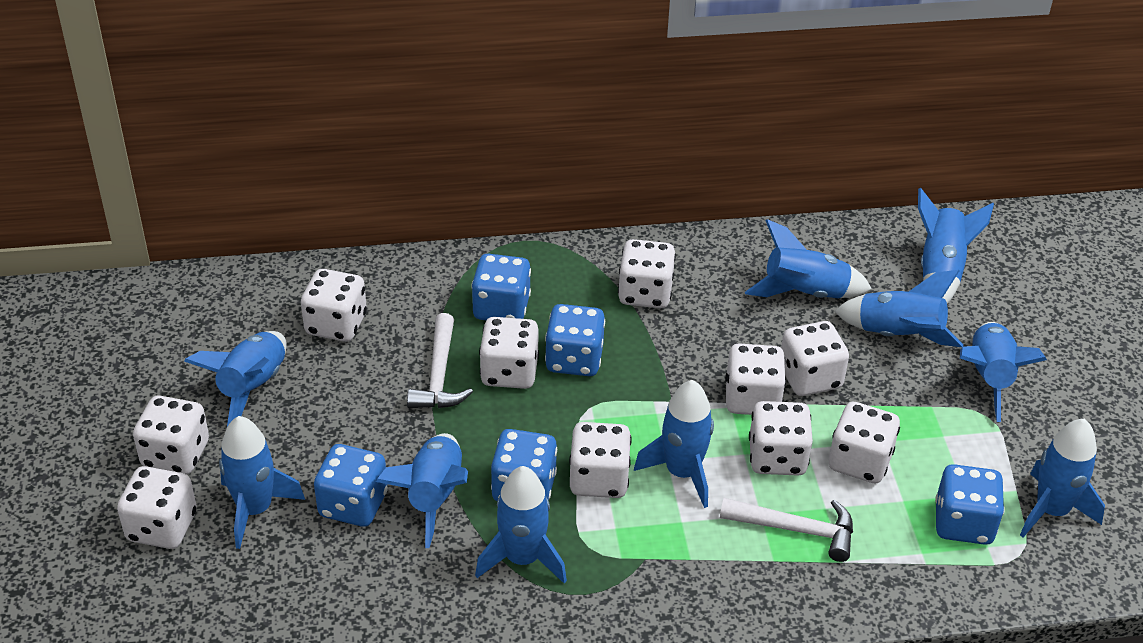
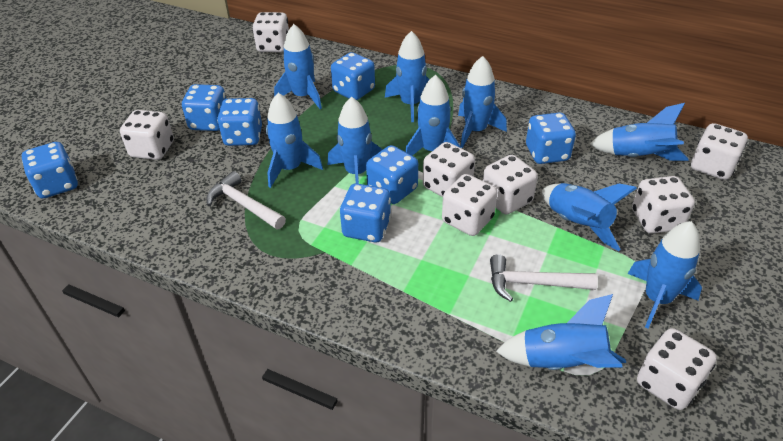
blue dice: 5 -> 7
white dice: 10 -> 8

